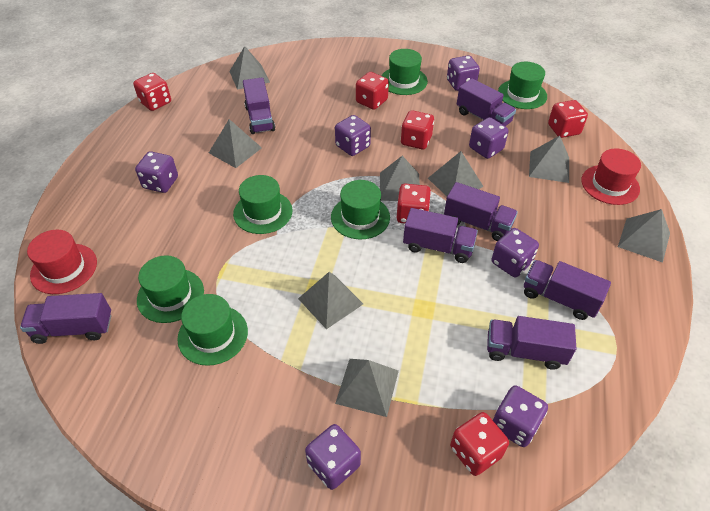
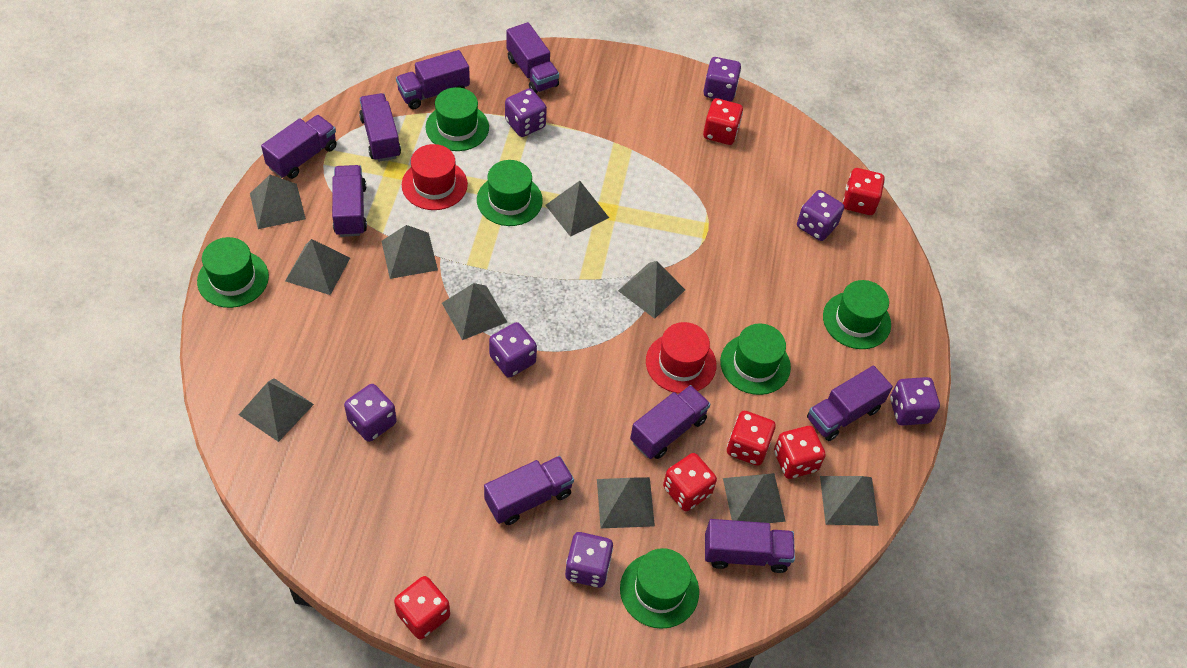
grey pyramid: 8 -> 10
purple truck: 7 -> 9

